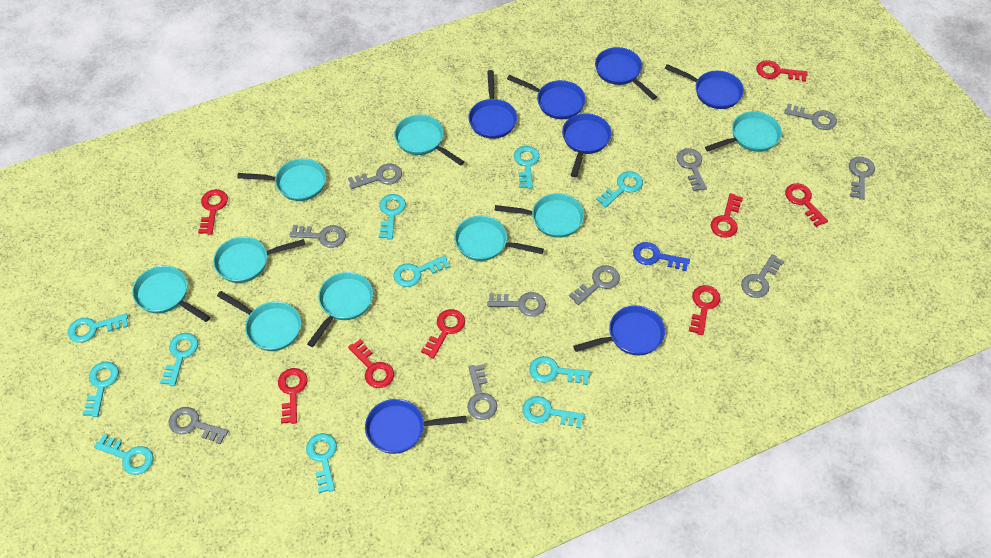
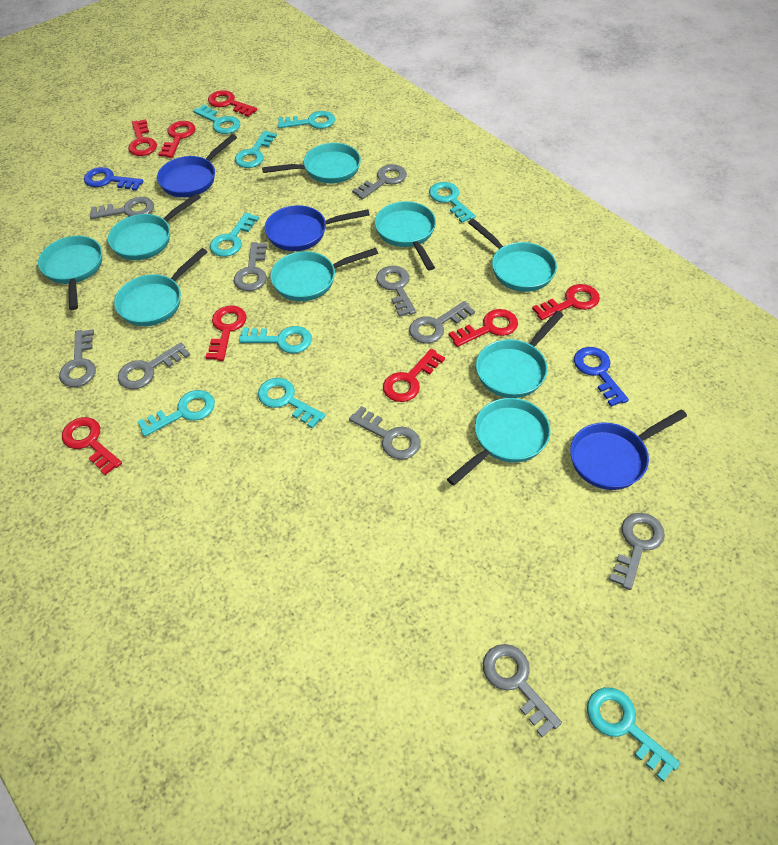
blue key: 1 -> 2
blue pan: 7 -> 3
turquoise key: 11 -> 9

